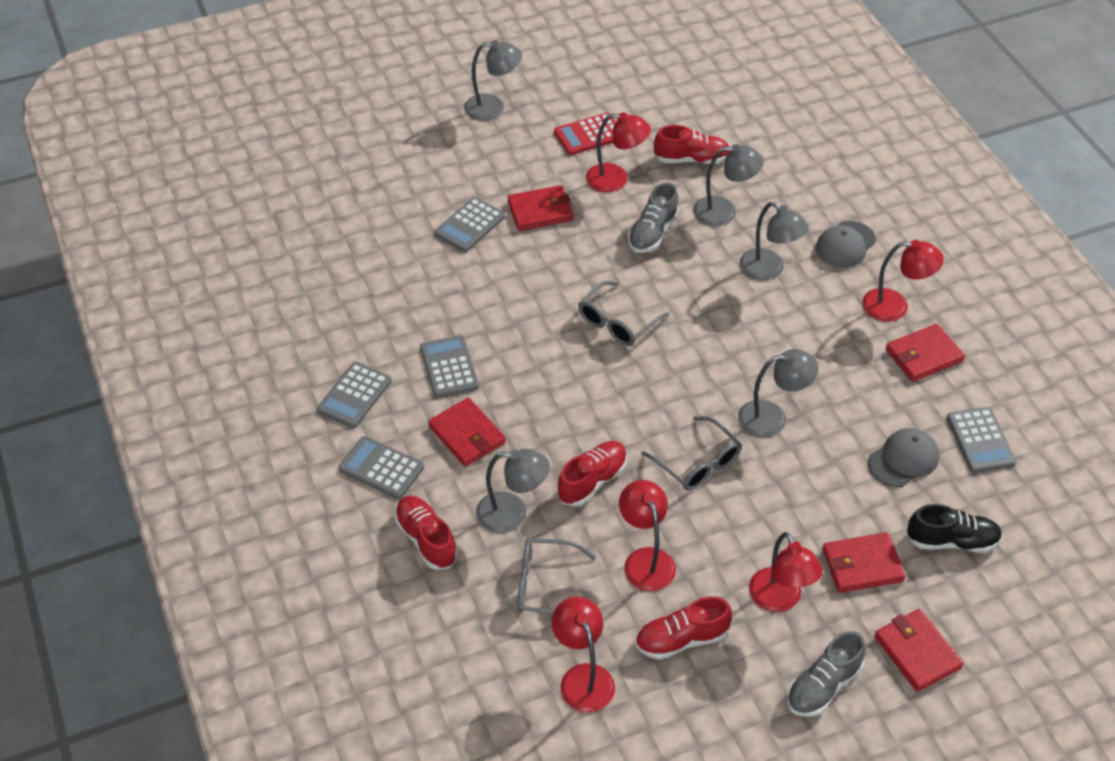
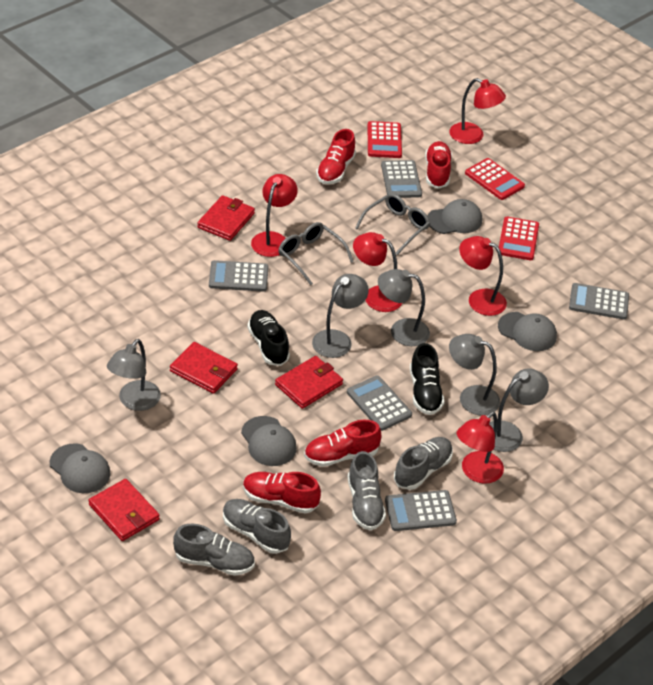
black shoe: 1 -> 2
grey cap: 2 -> 4
grey glasses: 3 -> 2
grey shoe: 2 -> 4
red calculator: 1 -> 3
red wallet: 5 -> 4

